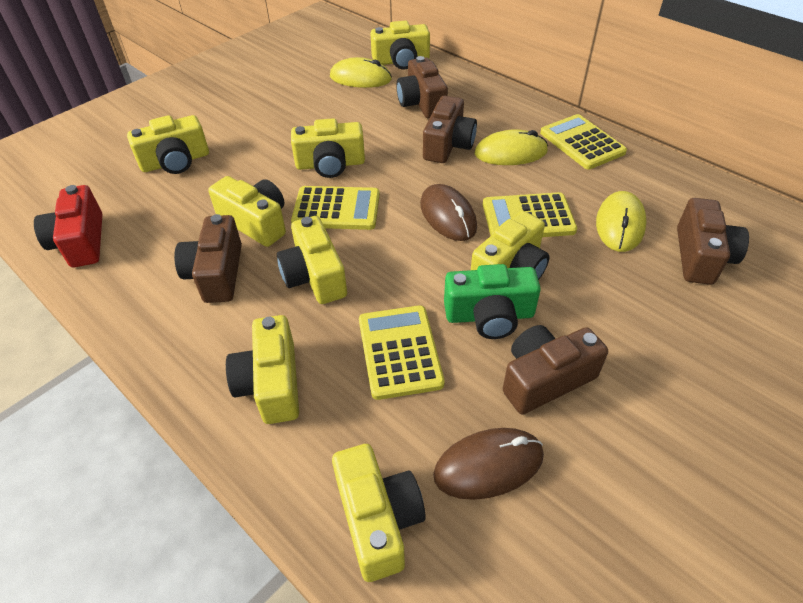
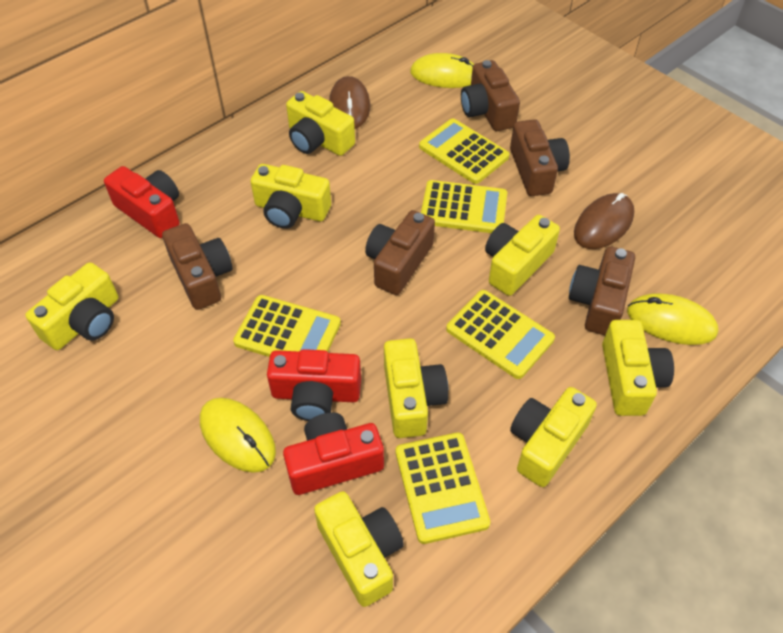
green camera: 1 -> 0
red camera: 1 -> 3
yellow calculator: 4 -> 5

